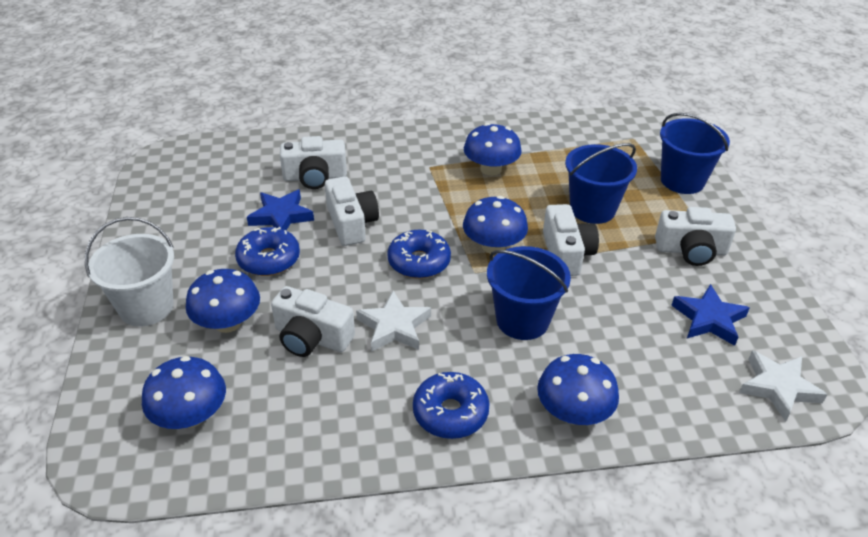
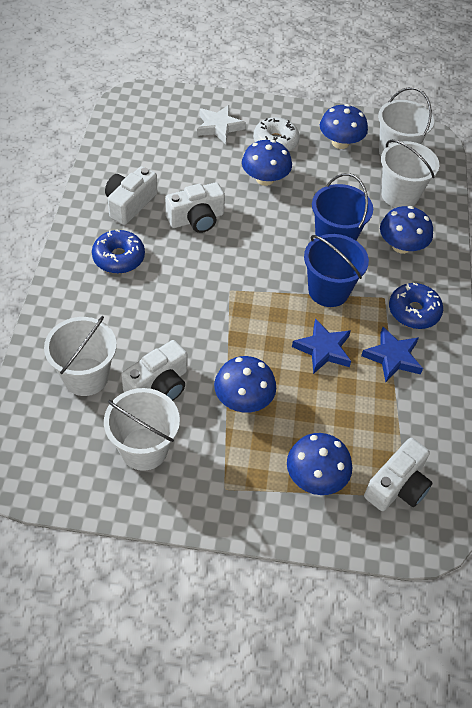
blue bucket: 3 -> 2
blue donut: 3 -> 2
white bucket: 1 -> 4
white camera: 5 -> 4
white donut: 0 -> 1
white star: 2 -> 1

